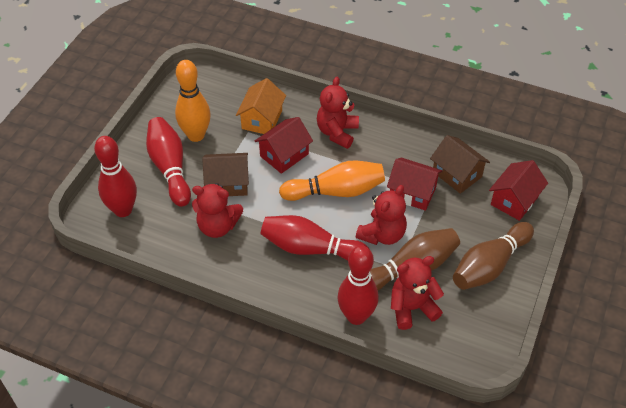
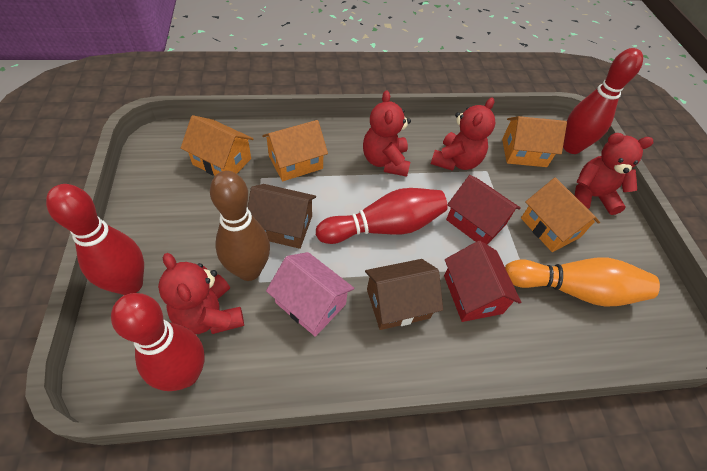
brown bowling pin: 2 -> 1
orange bowling pin: 2 -> 1
orange house: 1 -> 4
pink house: 0 -> 1
red house: 3 -> 2

